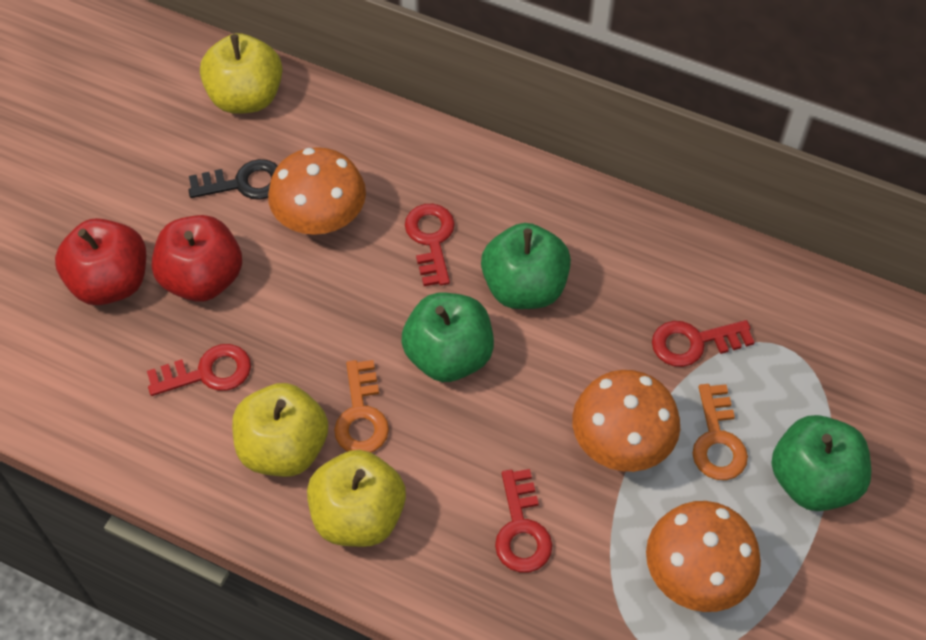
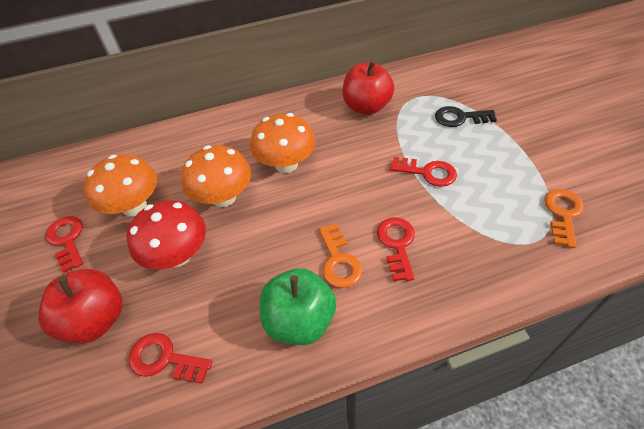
green apple: 3 -> 1
red mushroom: 0 -> 1
yellow apple: 3 -> 0

